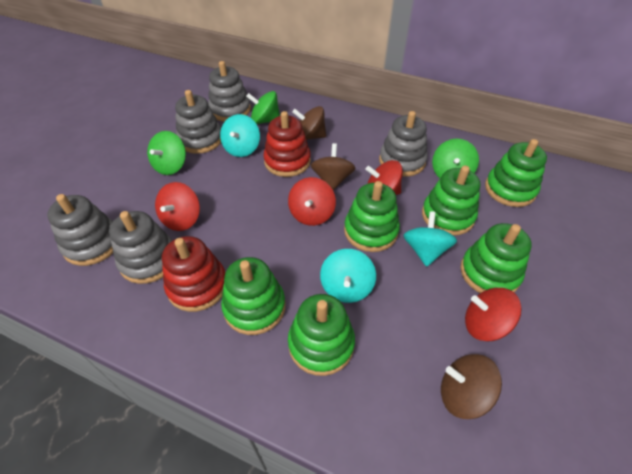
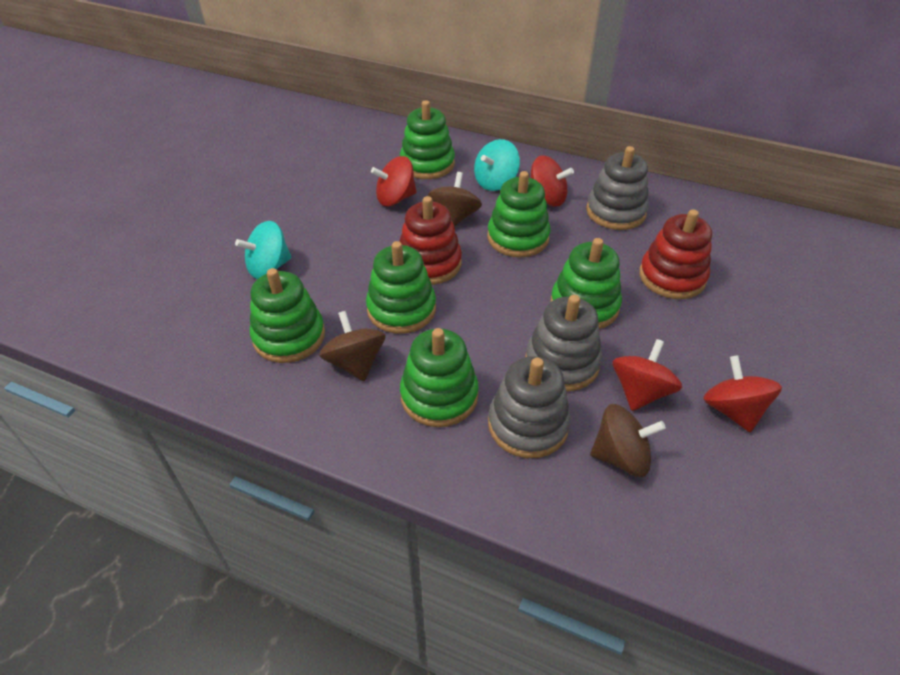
green spinning top: 3 -> 0
grey stacking toy: 5 -> 3
turquoise spinning top: 3 -> 2

